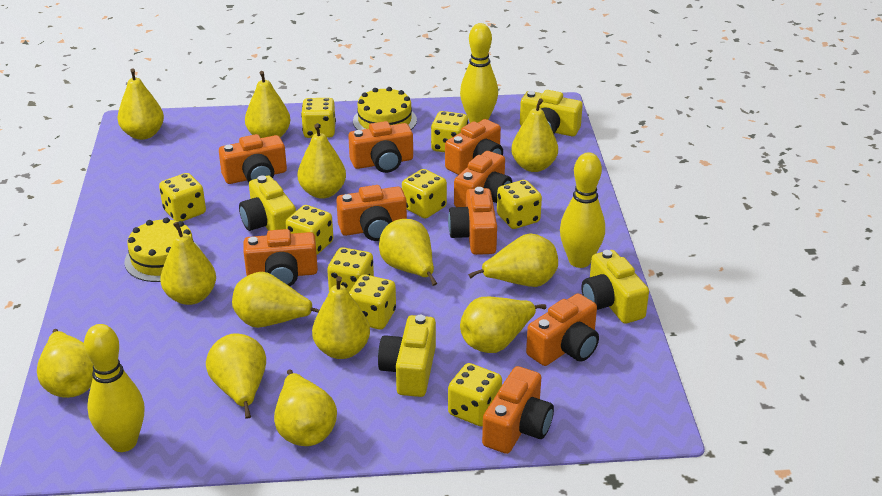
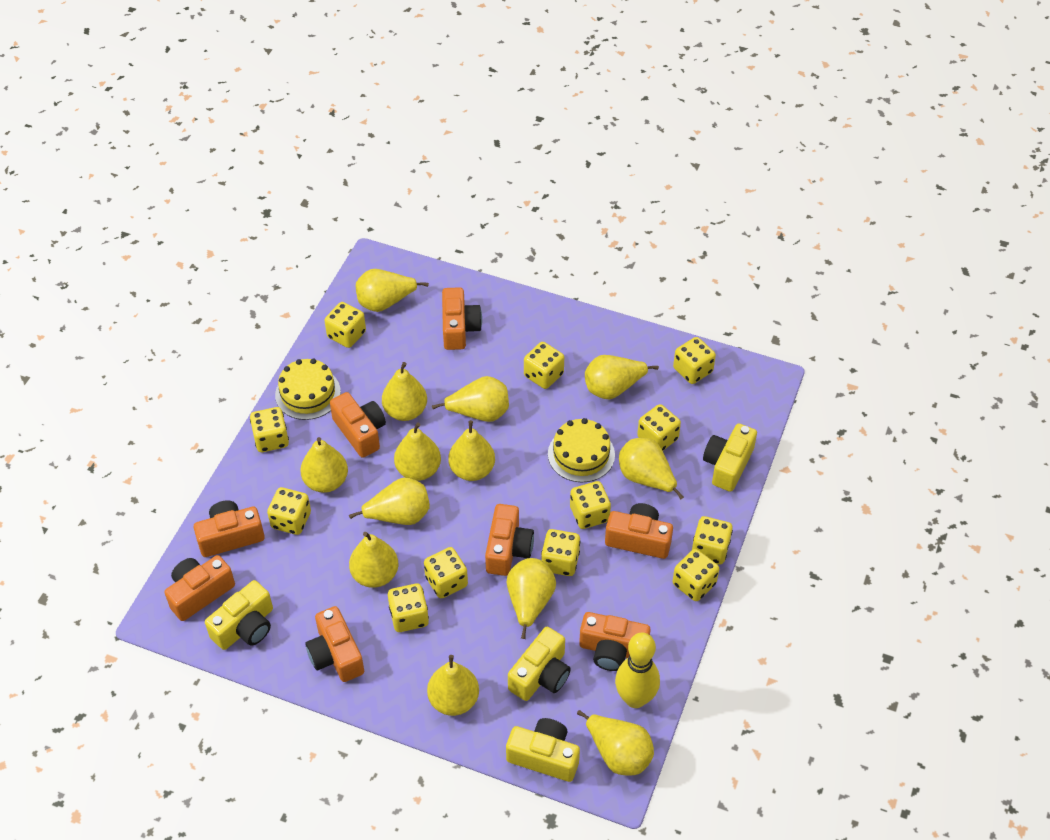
orange camera: 9 -> 8
yellow bowling pin: 3 -> 1
yellow dice: 9 -> 12

